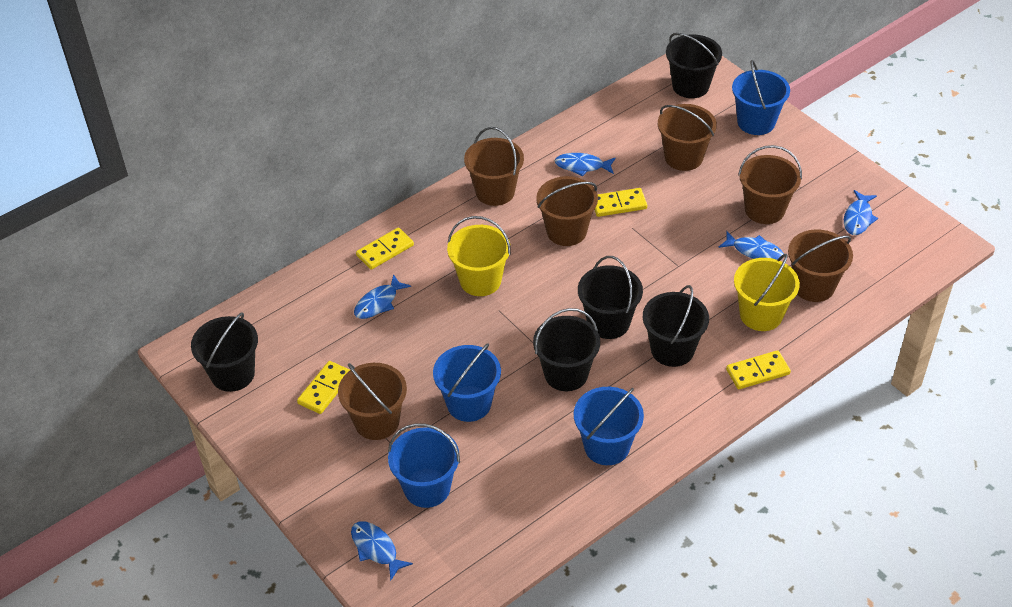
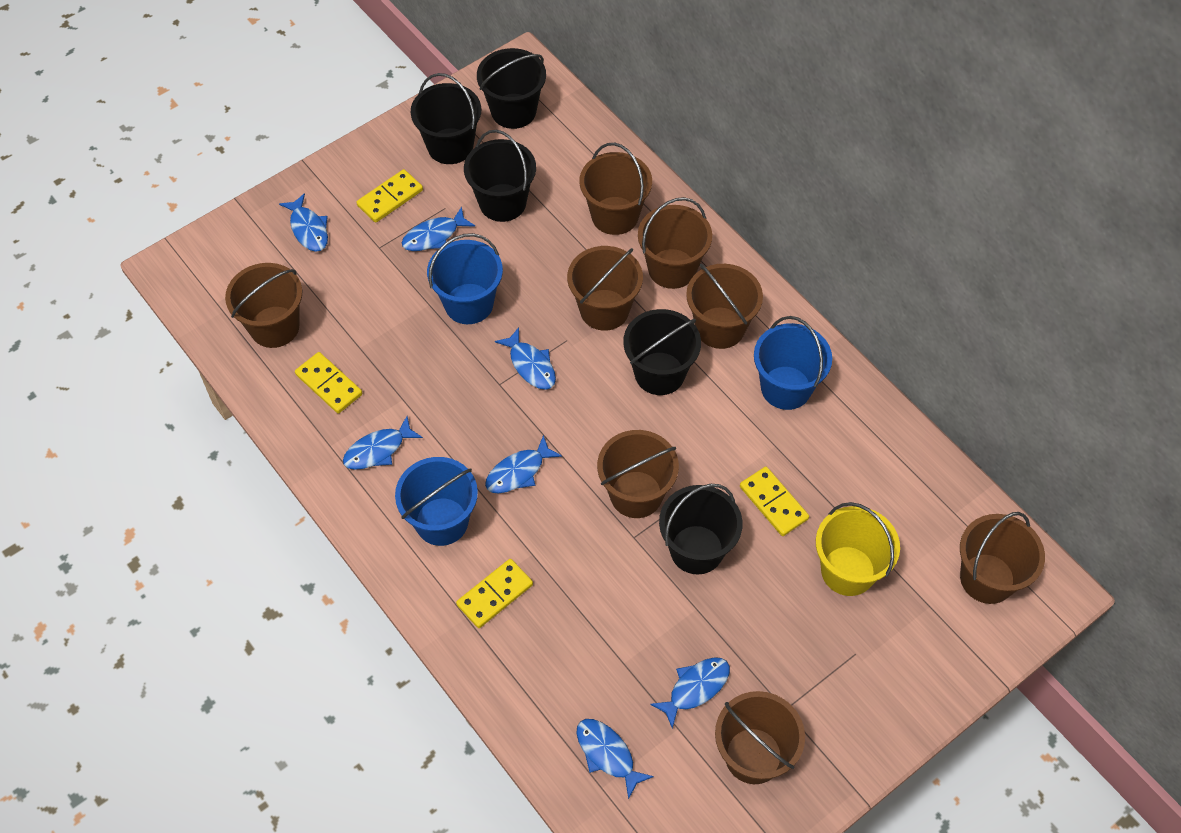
blue bucket: 4 -> 3
blue fish: 5 -> 7
brown bucket: 6 -> 8
yellow bucket: 2 -> 1

